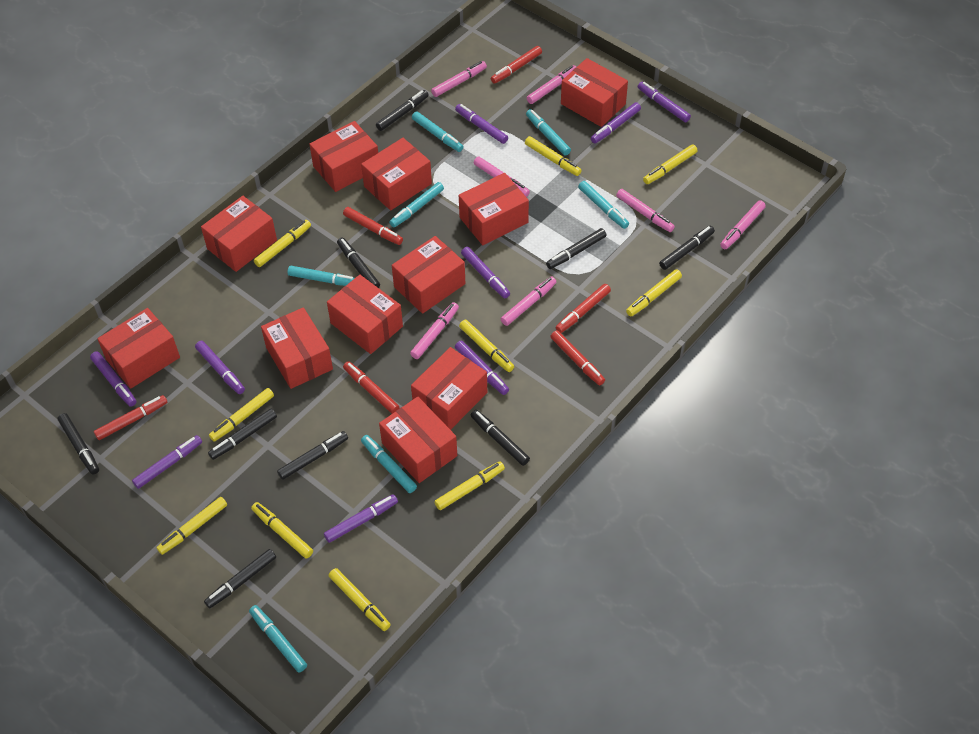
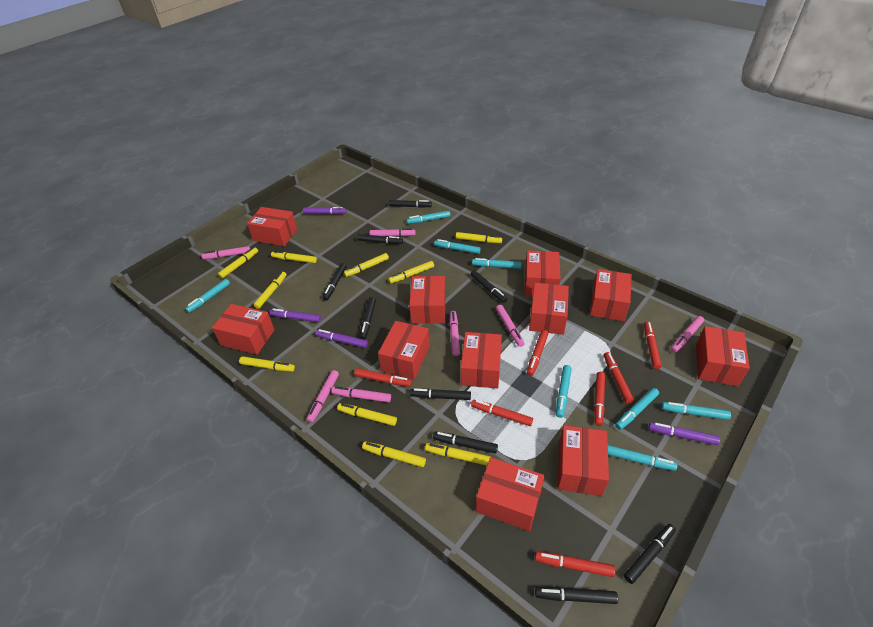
purple marker: 9 -> 4
red marker: 6 -> 7
turquoise marker: 7 -> 8

